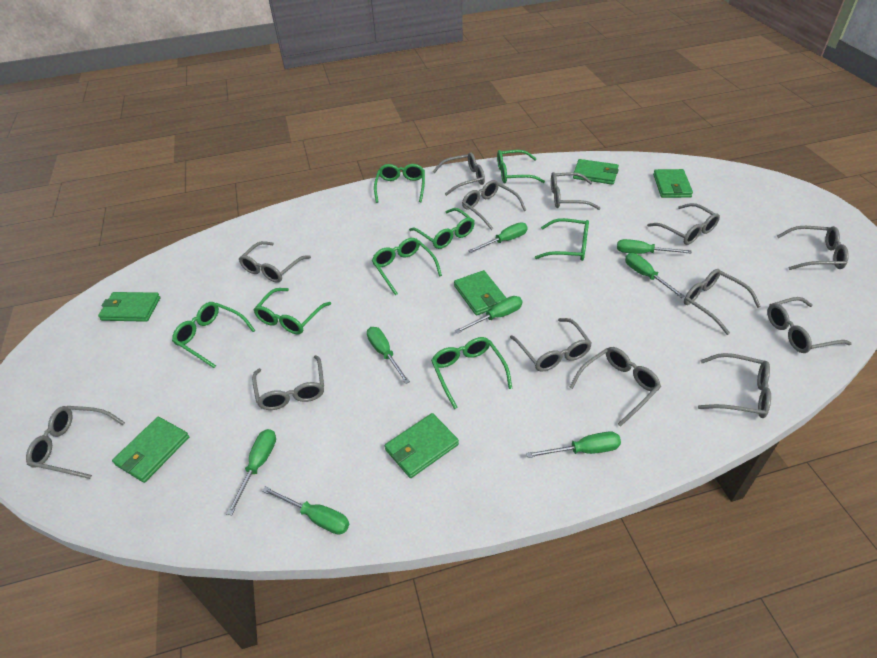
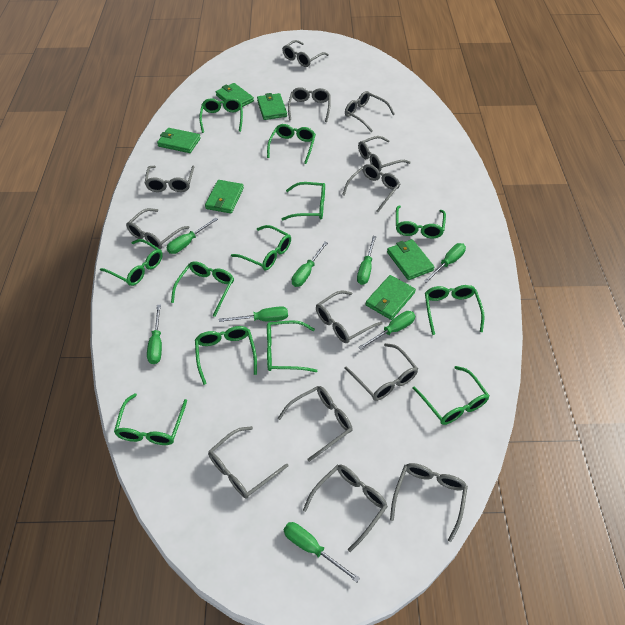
green glasses: 8 -> 12

